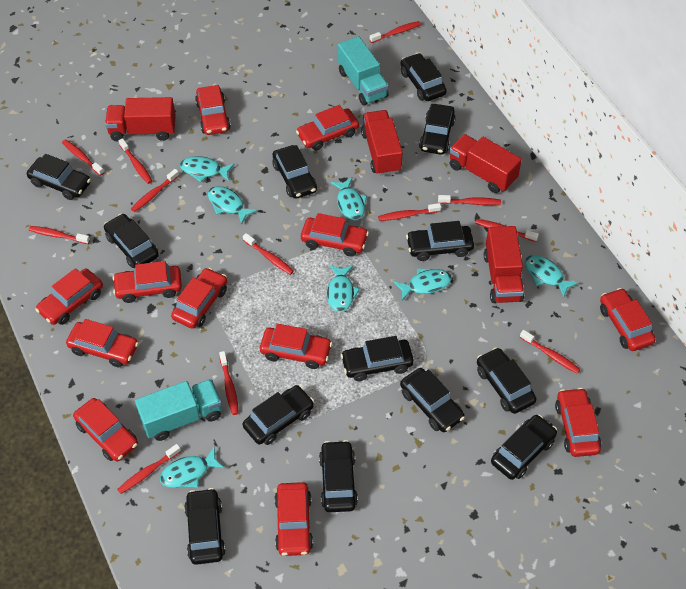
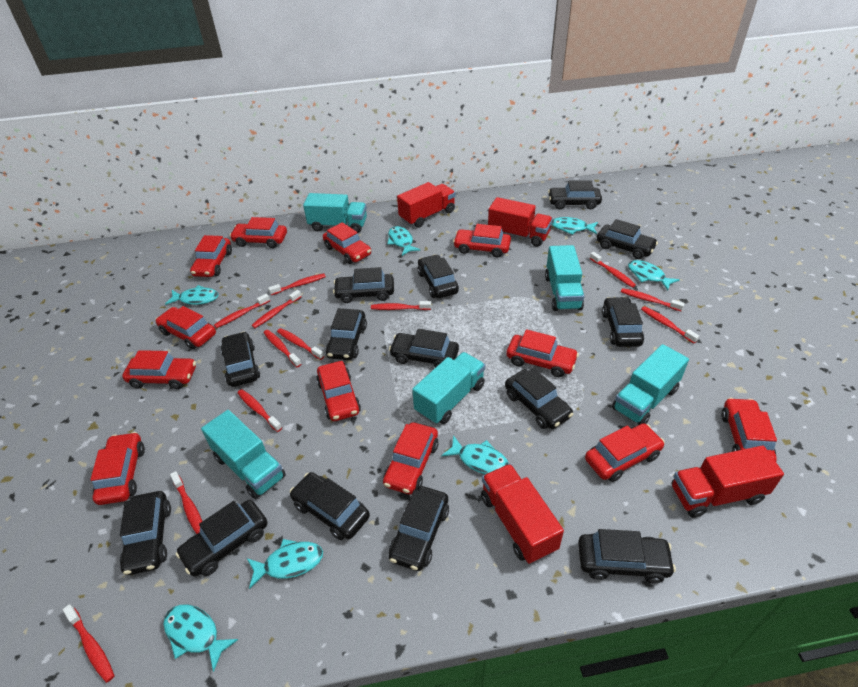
black car: 13 -> 14
turquoise truck: 2 -> 5

